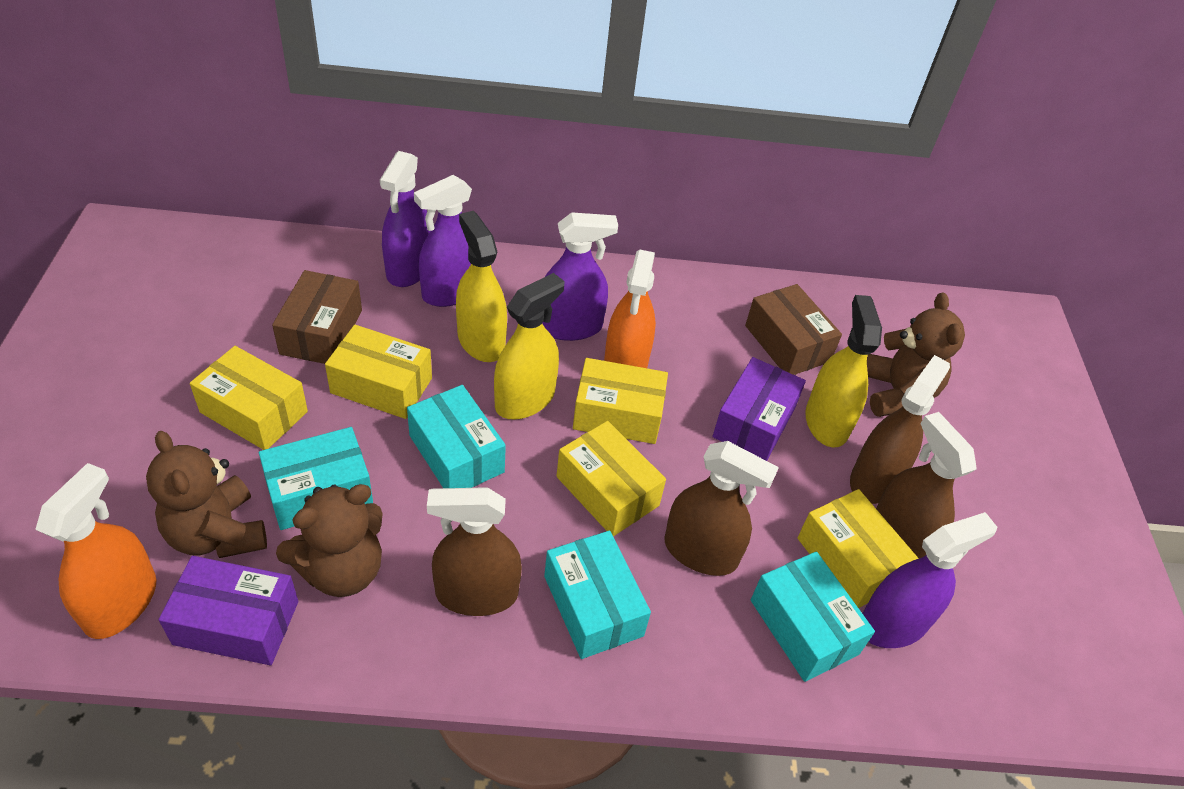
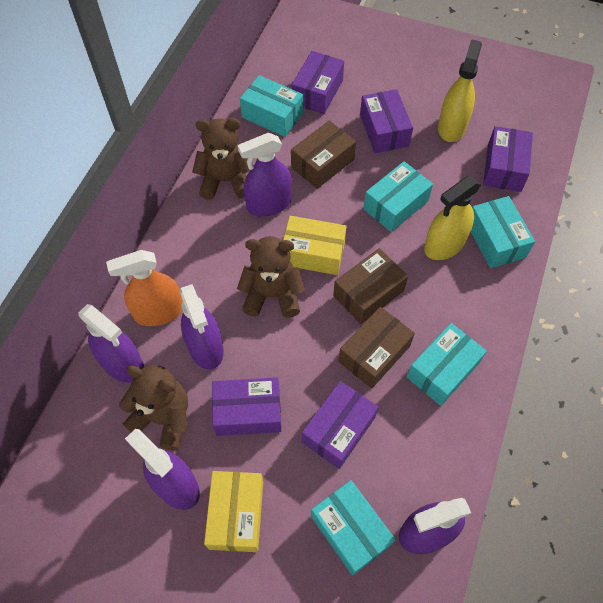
brown box: 2 -> 3
brown spray bottle: 4 -> 0
orange spray bottle: 2 -> 1
purple box: 2 -> 5
purple spray bottle: 4 -> 5
turquoise box: 4 -> 5
yellow box: 5 -> 2
yellow spray bottle: 3 -> 2

